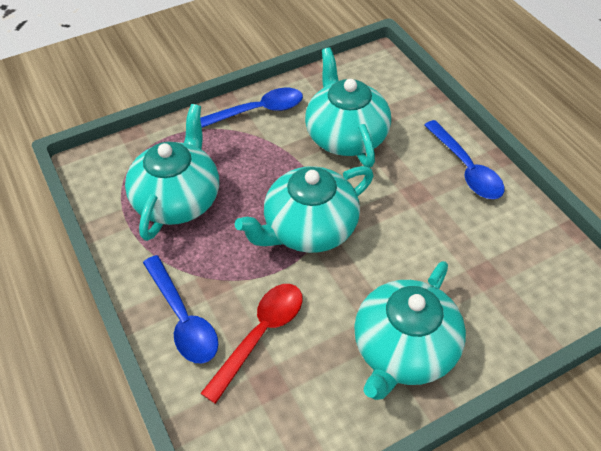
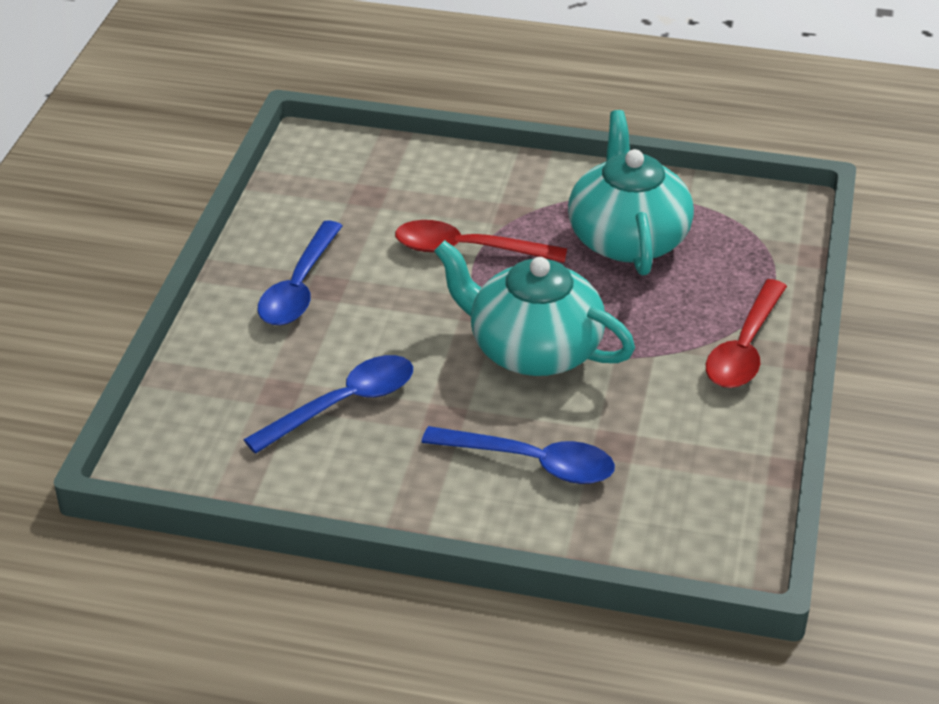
red spoon: 1 -> 2
turquoise teapot: 4 -> 2

